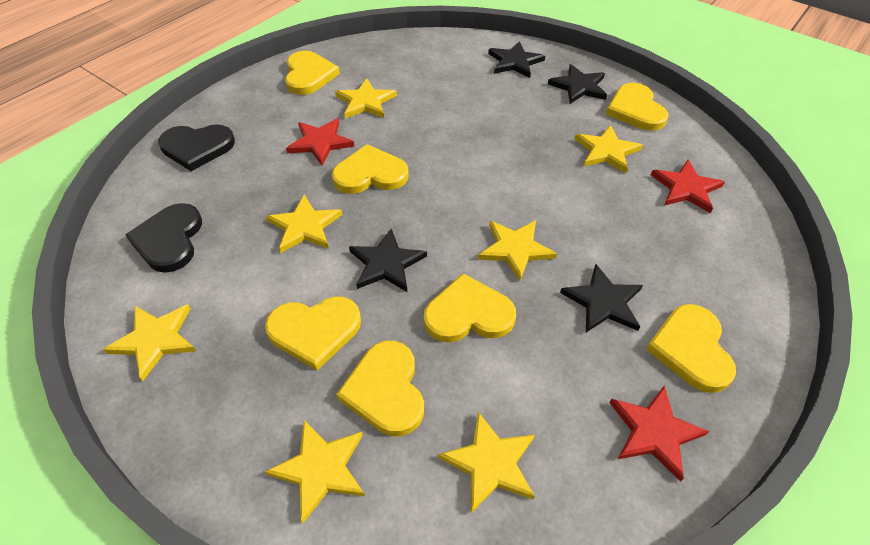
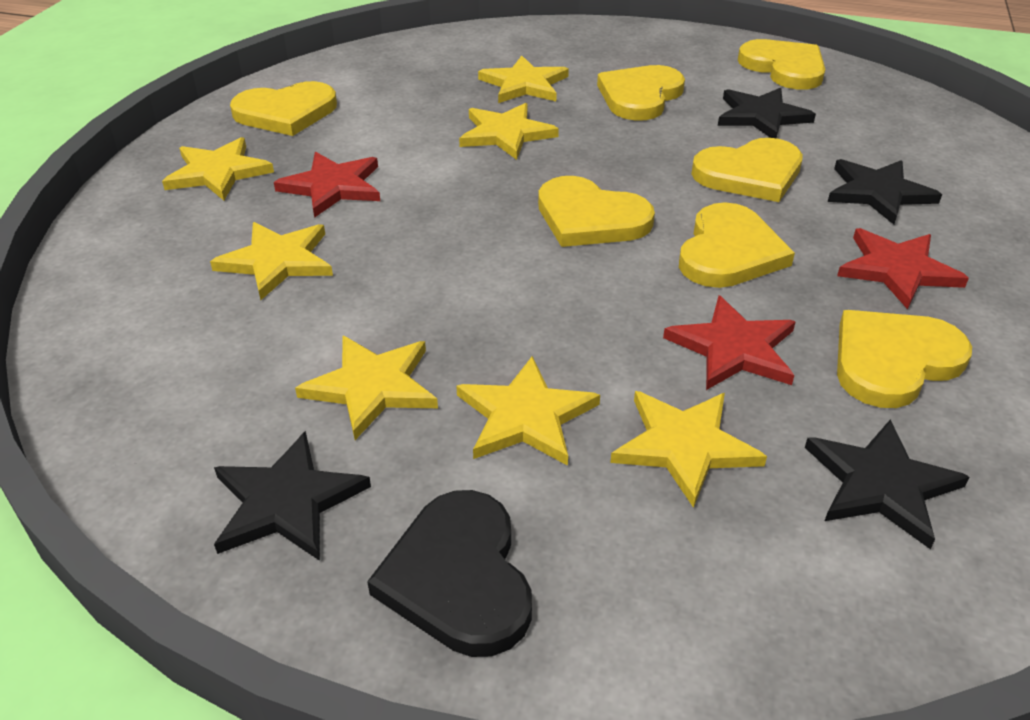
black heart: 2 -> 1

